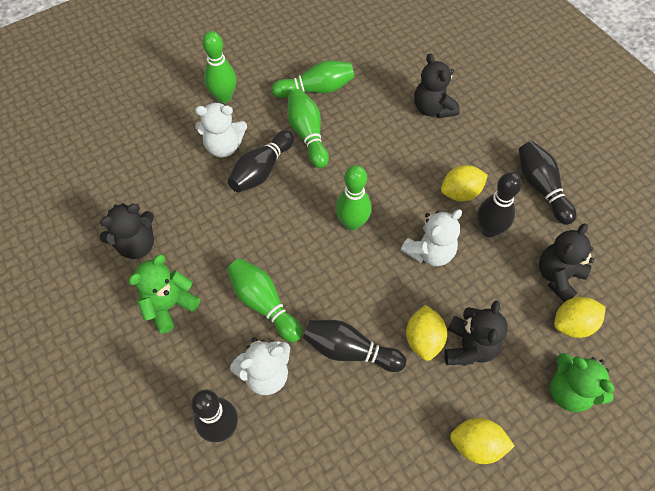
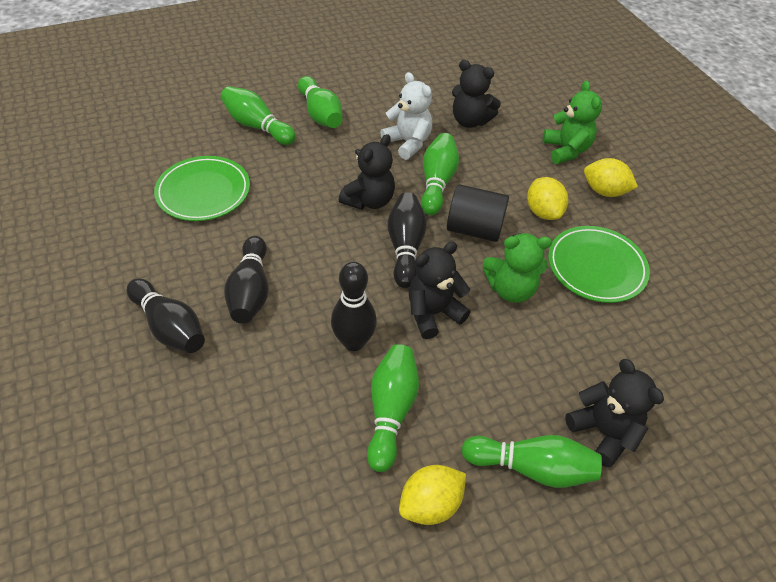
black bowling pin: 5 -> 4
black cylinder: 0 -> 1
green plate: 0 -> 2
white teddy bear: 3 -> 1
yellow lemon: 4 -> 3

